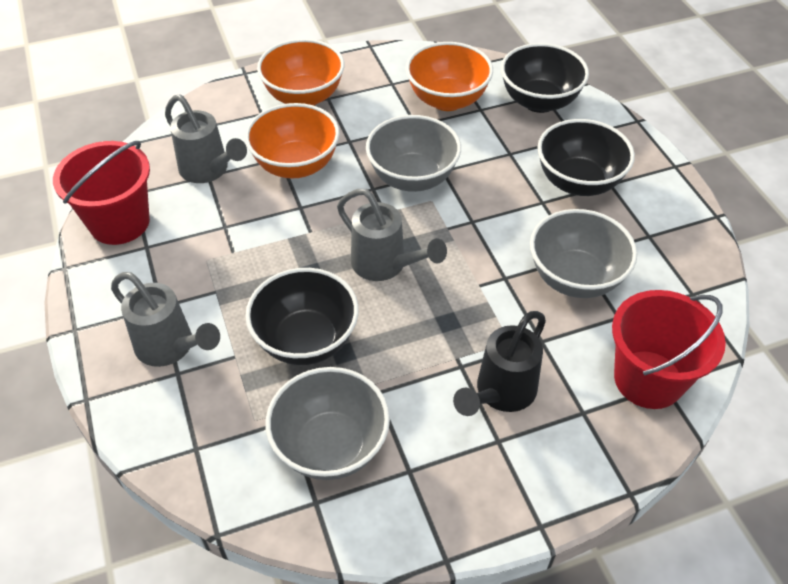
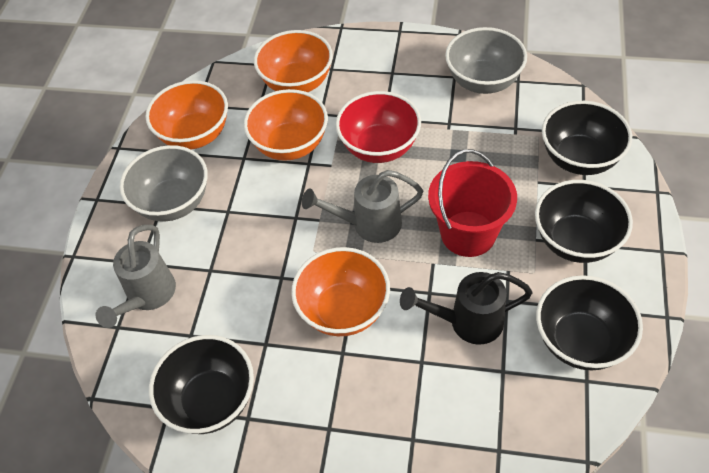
black bowl: 3 -> 4
grey bowl: 3 -> 2
grey watering can: 3 -> 2
orange bowl: 3 -> 4
red bowl: 0 -> 1
red bucket: 2 -> 1

